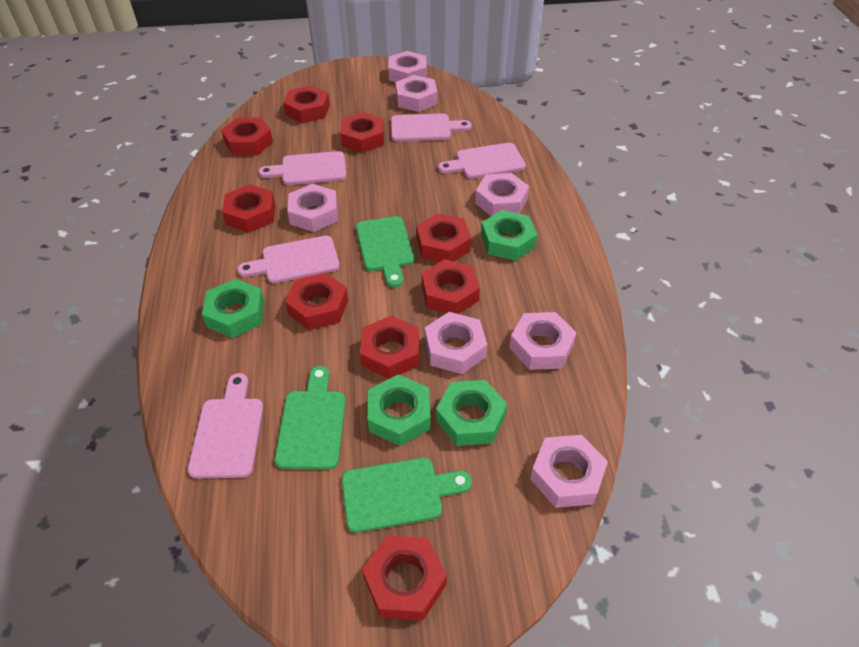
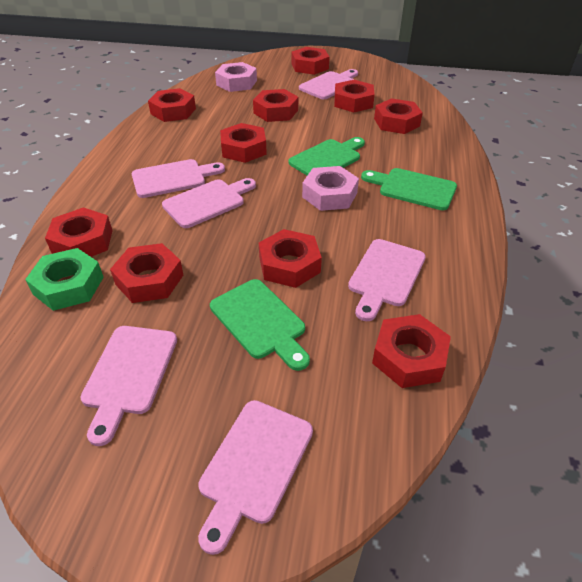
green nut: 4 -> 1
pink cutting board: 5 -> 6
pink nut: 7 -> 2
red nut: 9 -> 10

